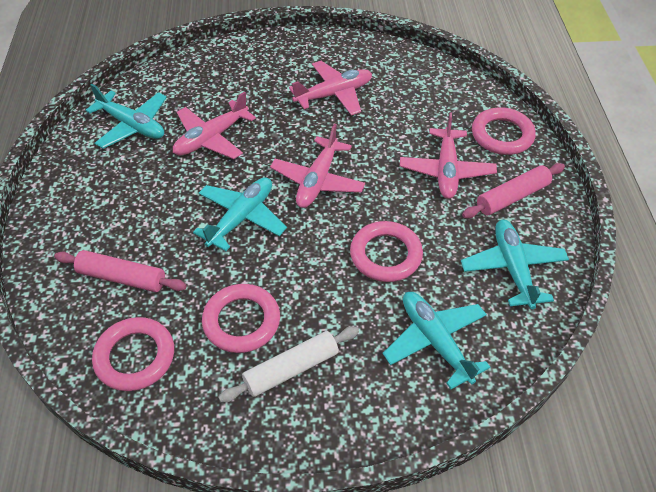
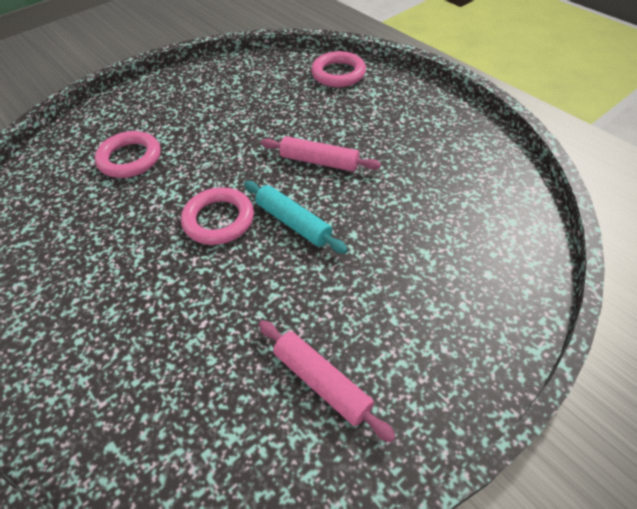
pink plane: 4 -> 0
pink ring: 4 -> 3
turquoise plane: 4 -> 0
turquoise rolling pin: 0 -> 1
white rolling pin: 1 -> 0

